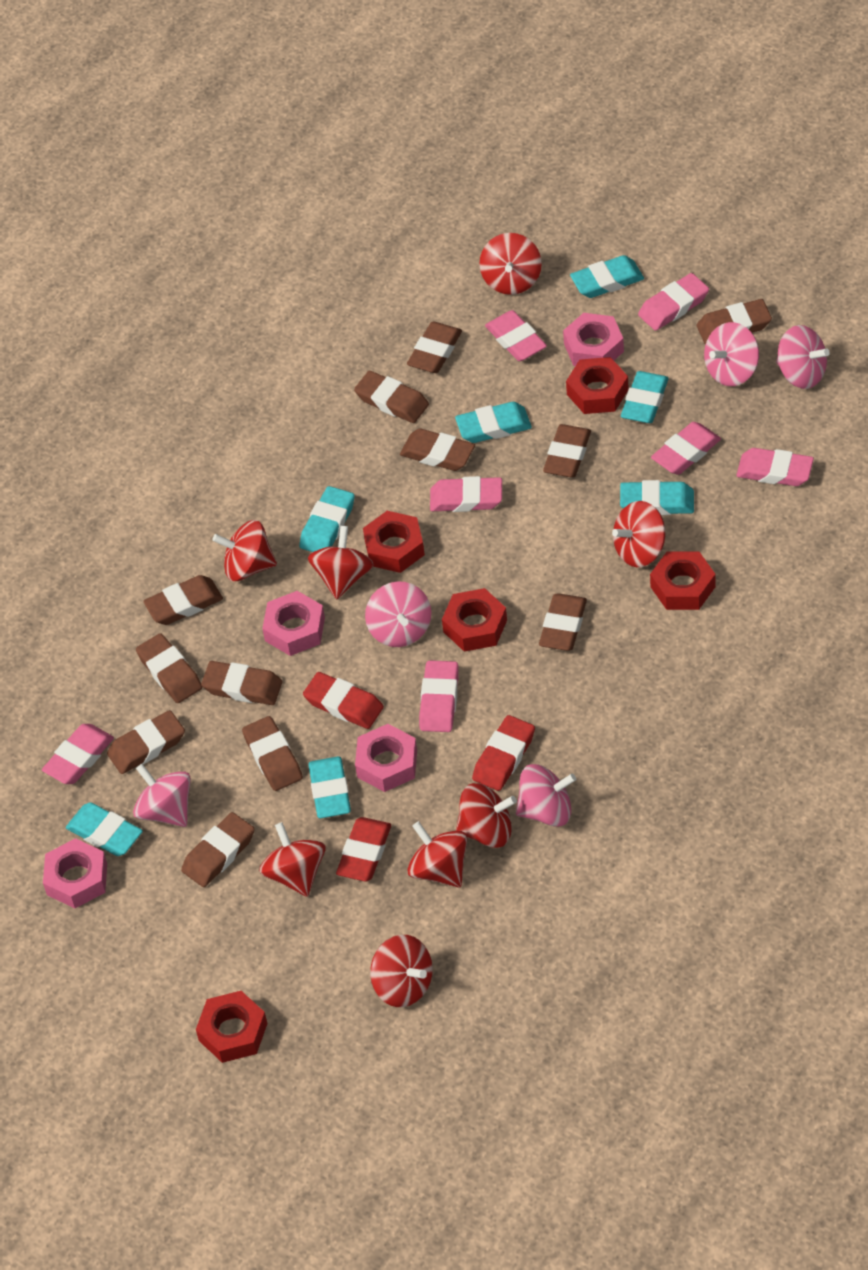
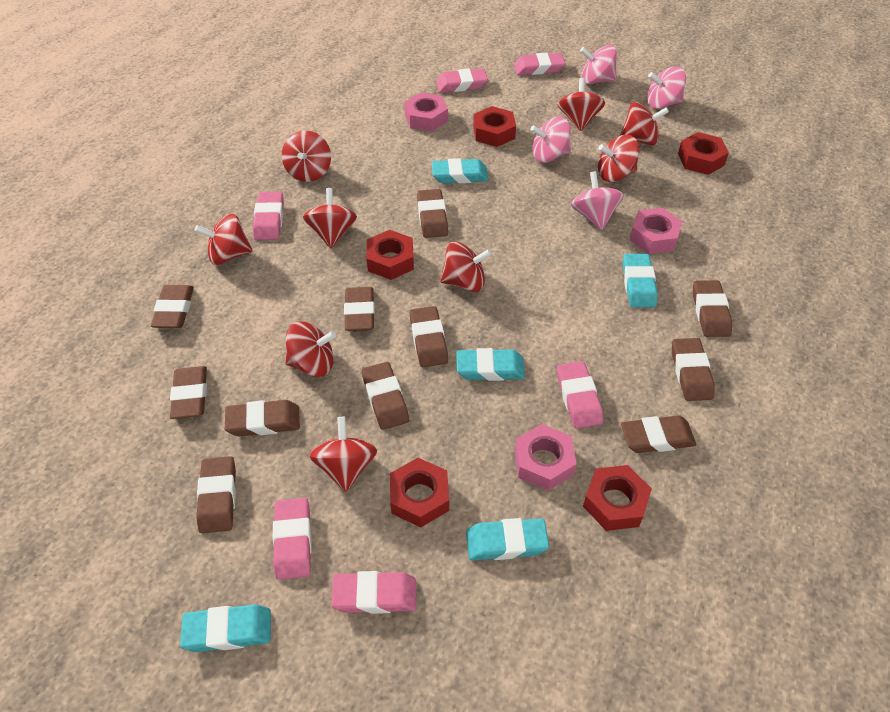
brown eraser: 12 -> 11
pink eraser: 7 -> 6
pink nut: 4 -> 3
pink spinning top: 5 -> 4
red eraser: 3 -> 0
red spinning top: 8 -> 9
turquoise eraser: 7 -> 5

